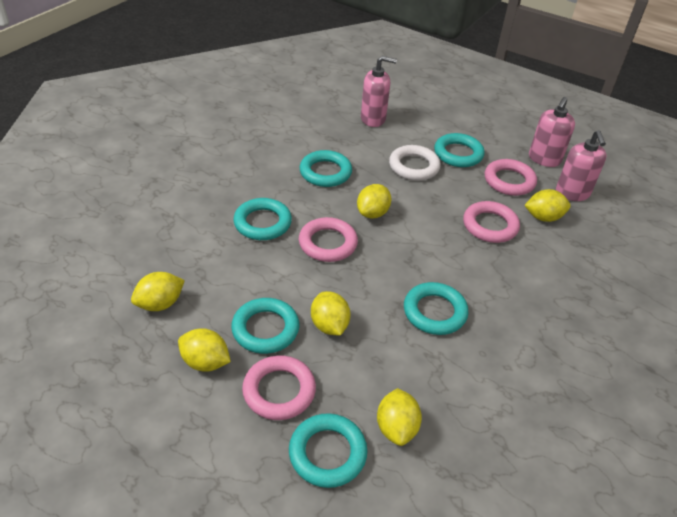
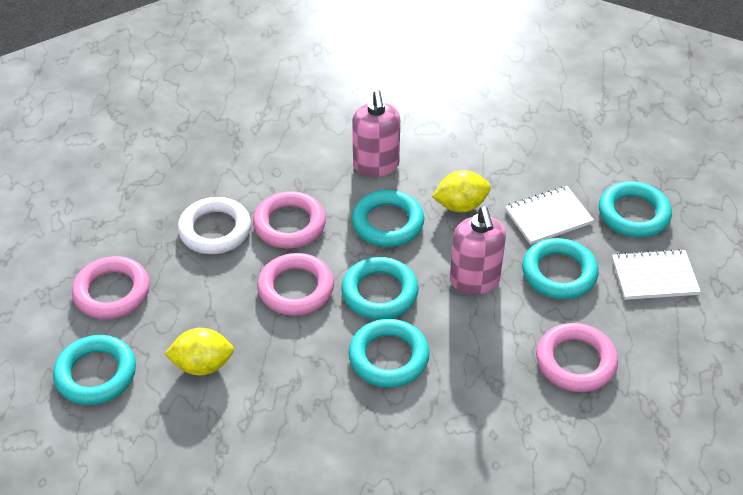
pink soap dispenser: 3 -> 2
white notebook: 0 -> 2
yellow lemon: 6 -> 2

